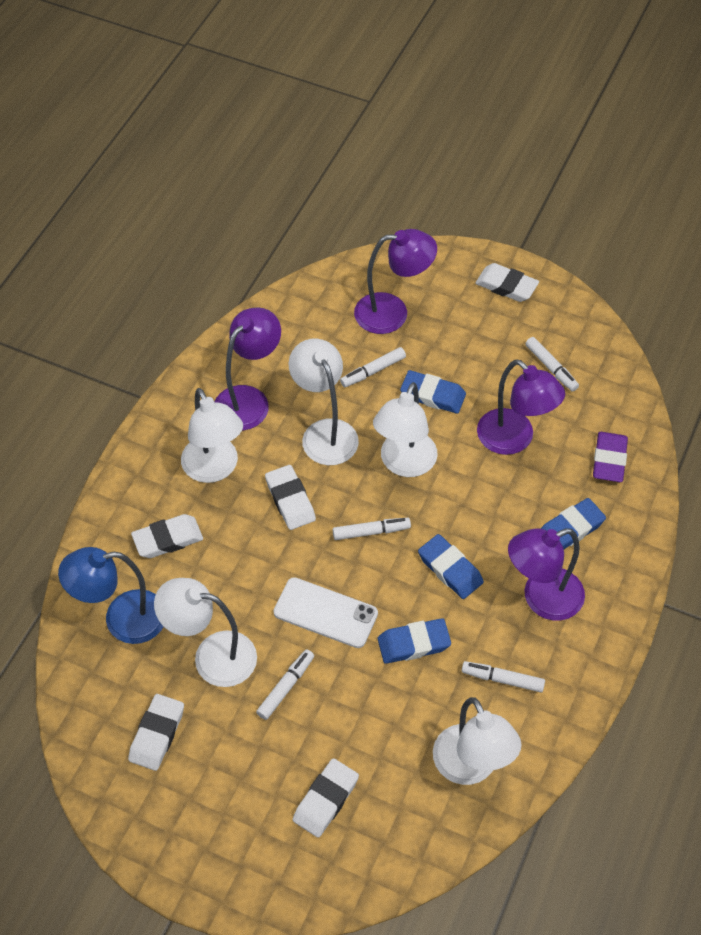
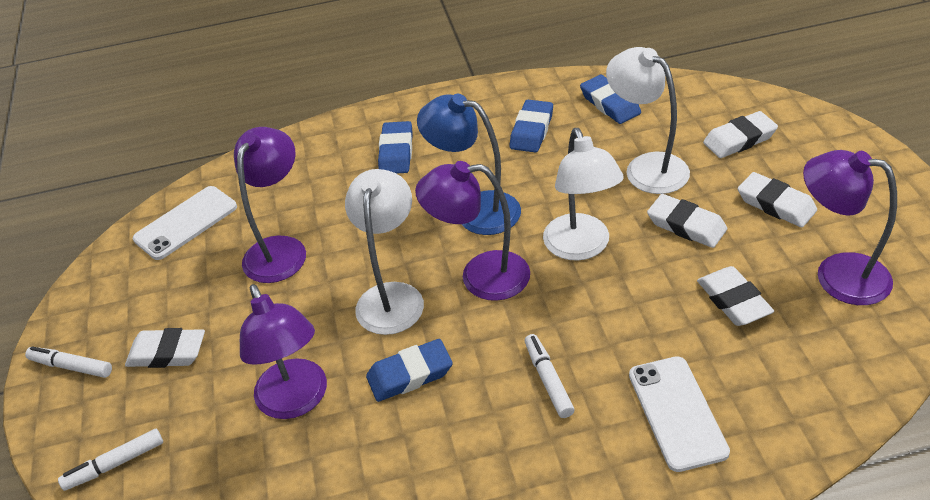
purple eraser: 1 -> 0
white lamp: 5 -> 3
white marker: 5 -> 3
white phone: 1 -> 2

